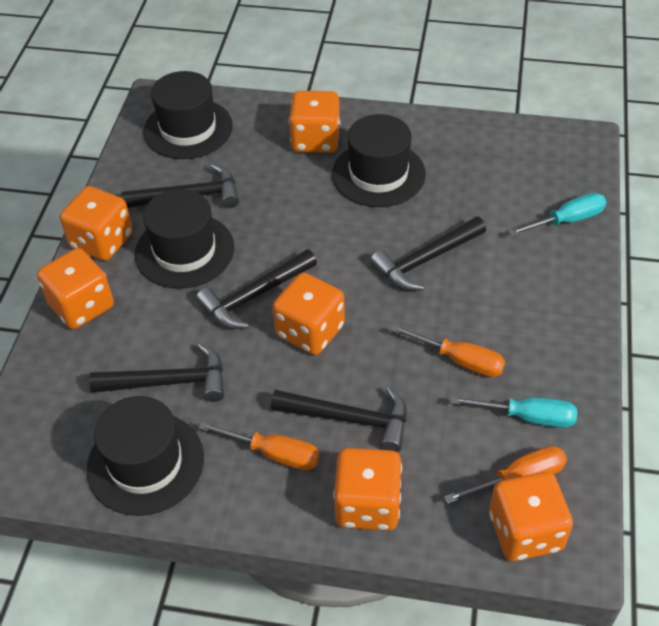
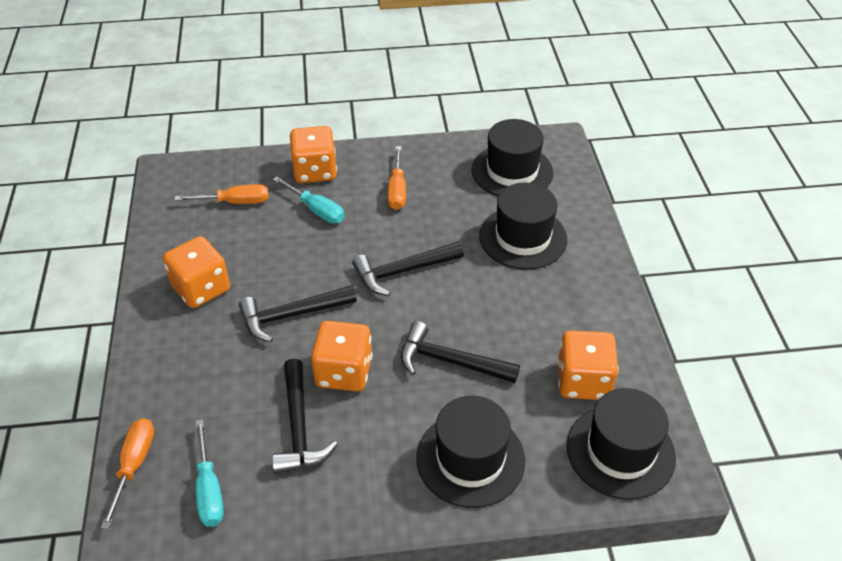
black hammer: 5 -> 4
orange dice: 6 -> 4

